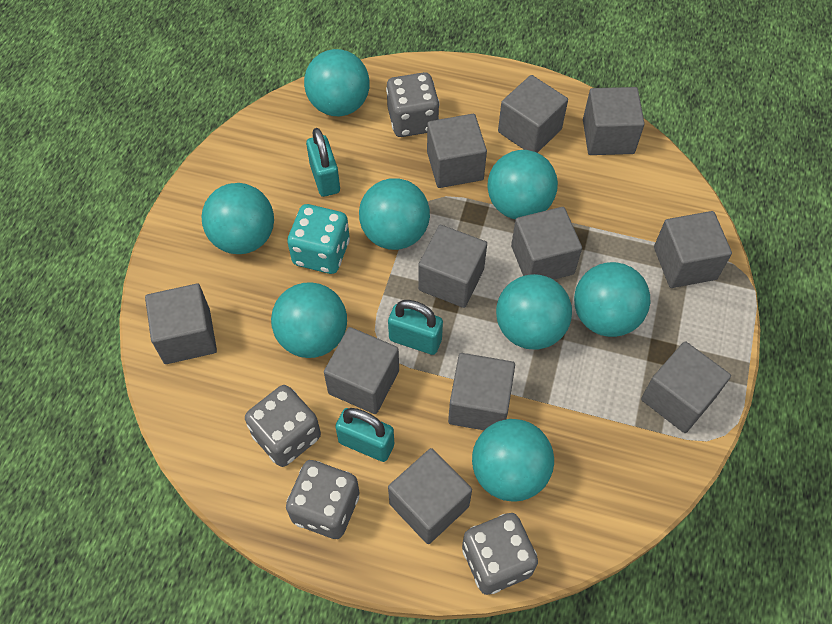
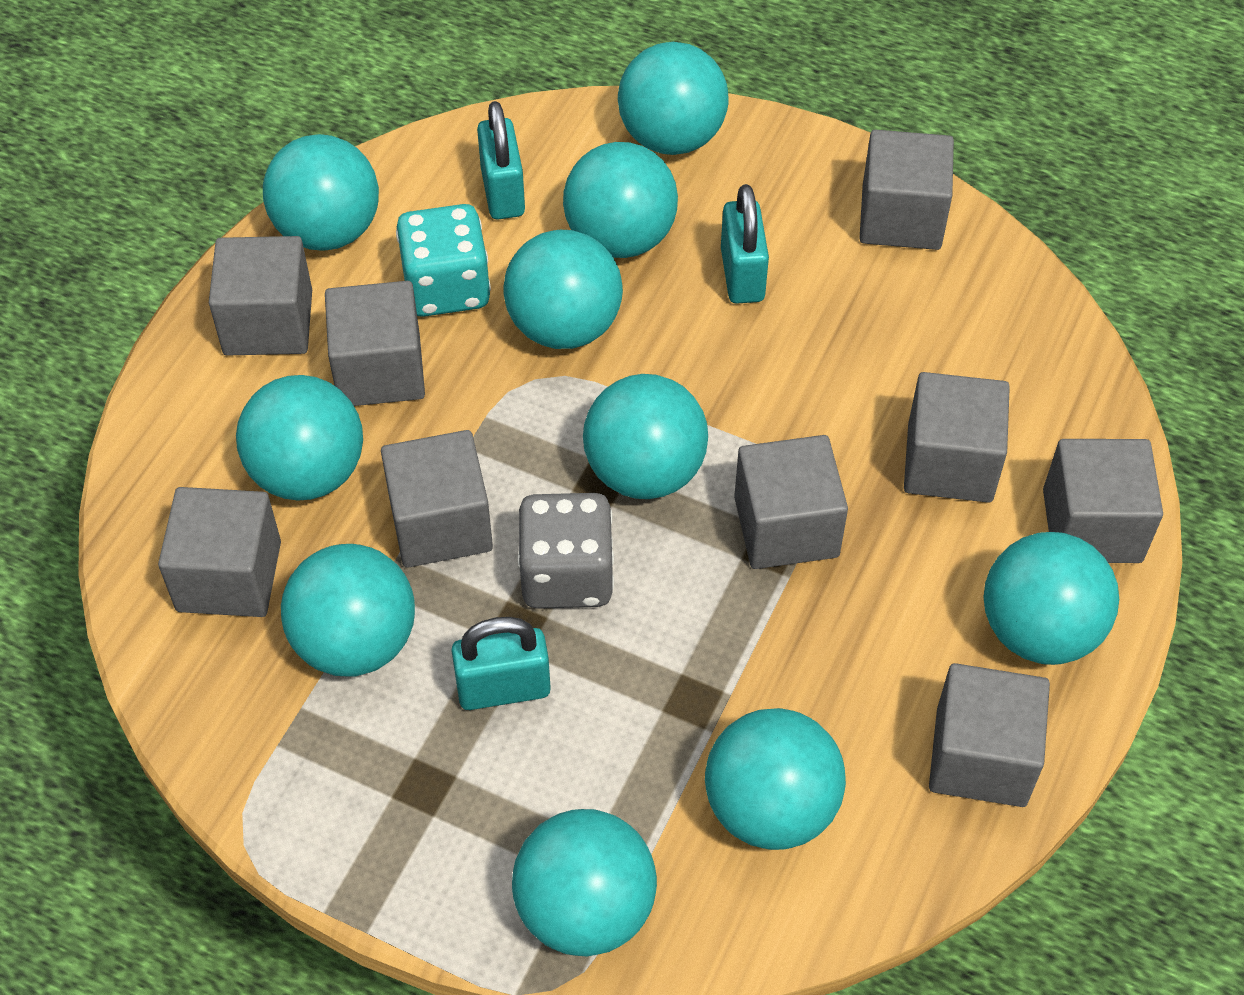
grey cube: 11 -> 9
grey dice: 4 -> 1
turquoise ball: 8 -> 10

